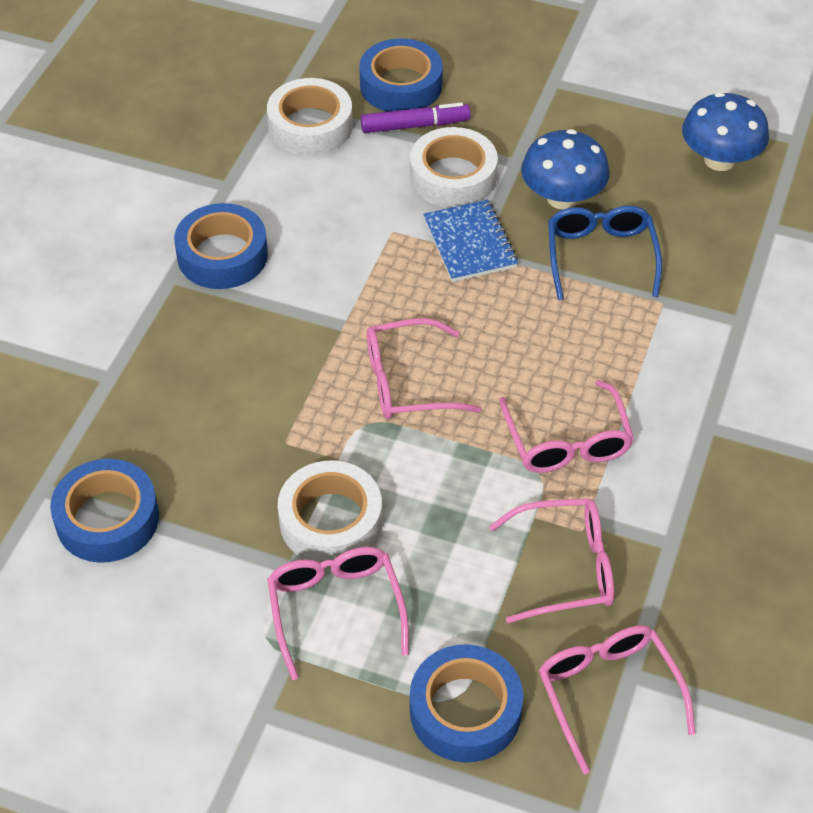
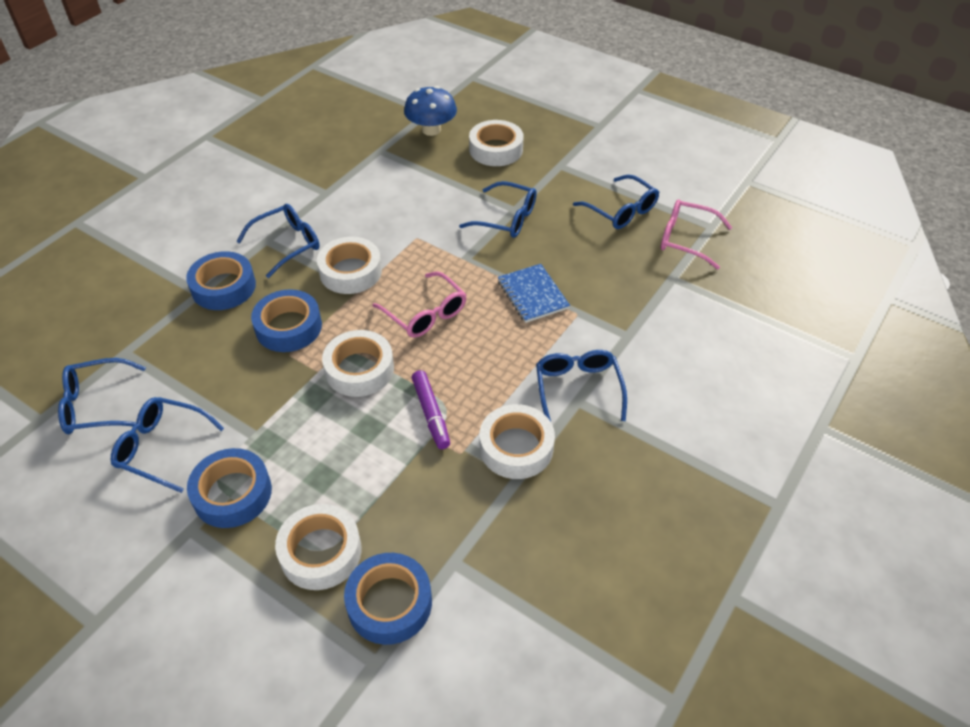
blue glasses: 1 -> 6
blue mushroom: 2 -> 1
pink glasses: 5 -> 2
white tape: 3 -> 5

